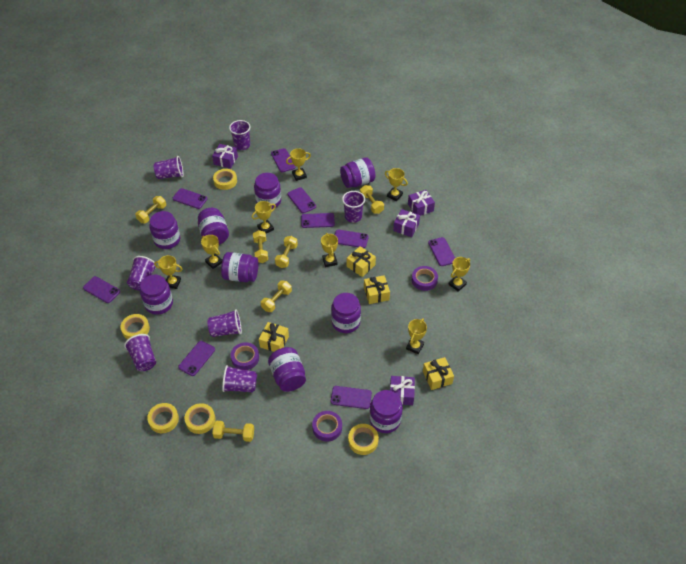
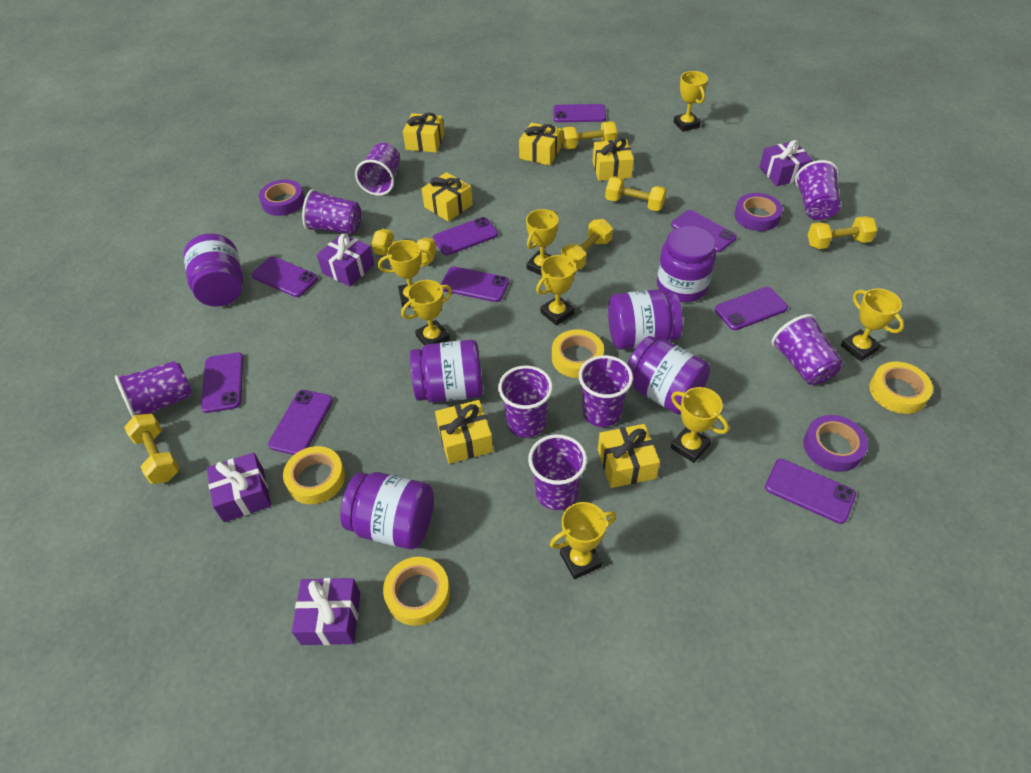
purple cup: 7 -> 8
purple jar: 9 -> 6
yellow gift: 4 -> 6
yellow tape: 5 -> 4

